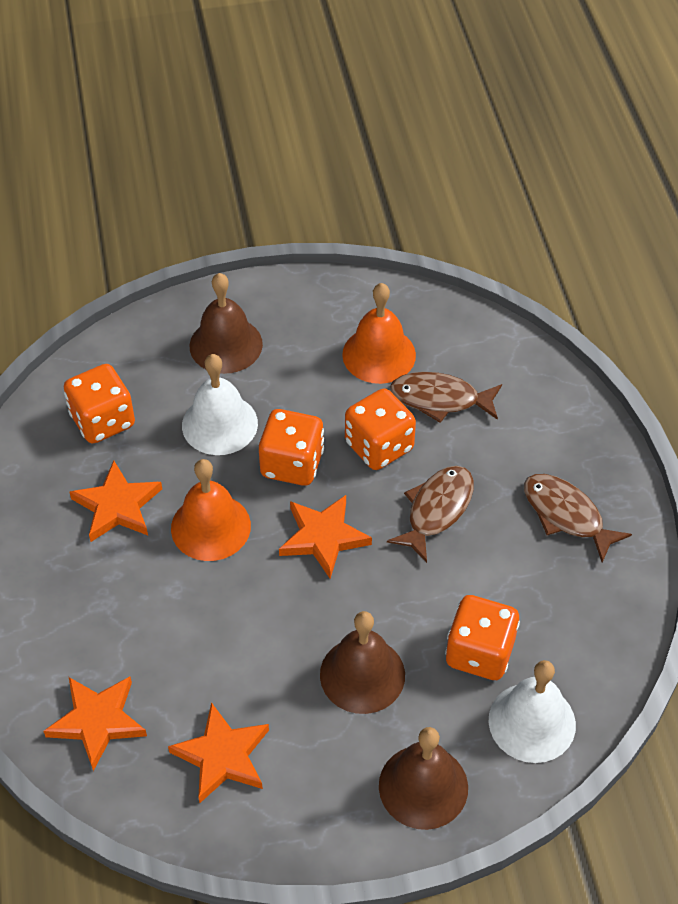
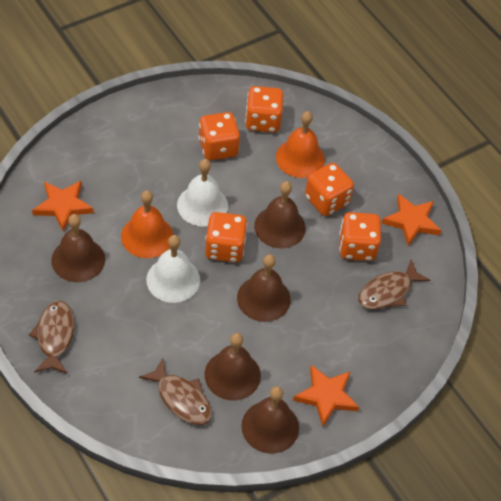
brown bell: 3 -> 5
orange dice: 4 -> 5
orange star: 4 -> 3

